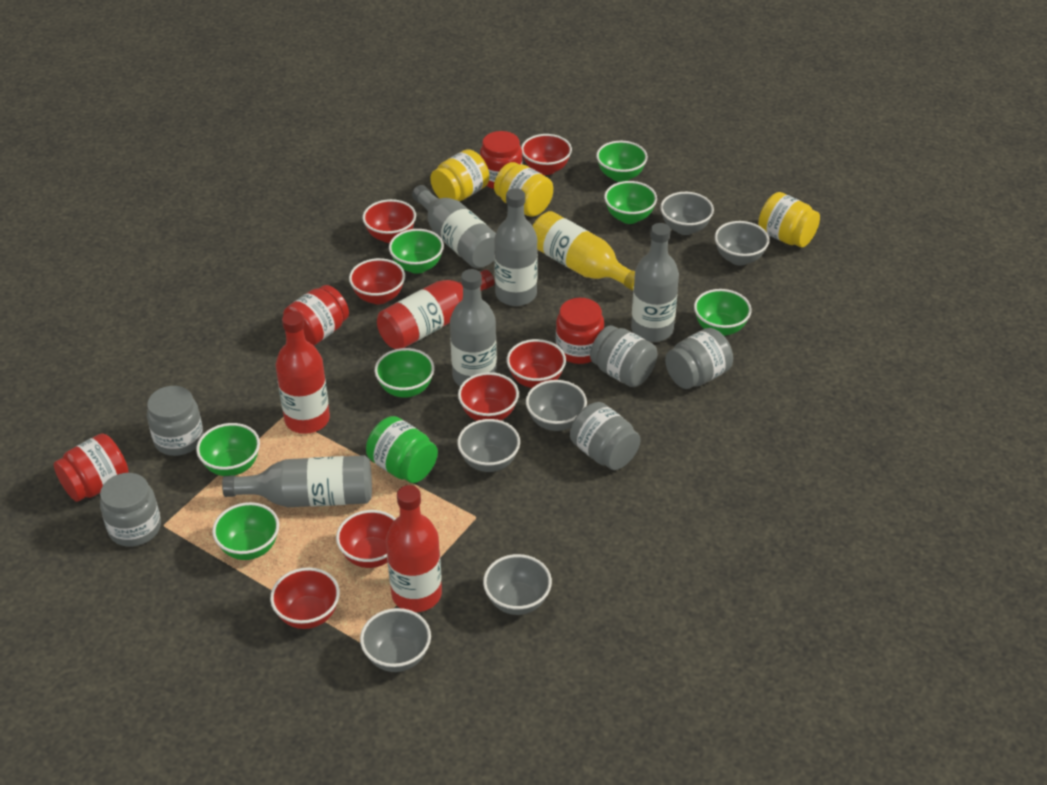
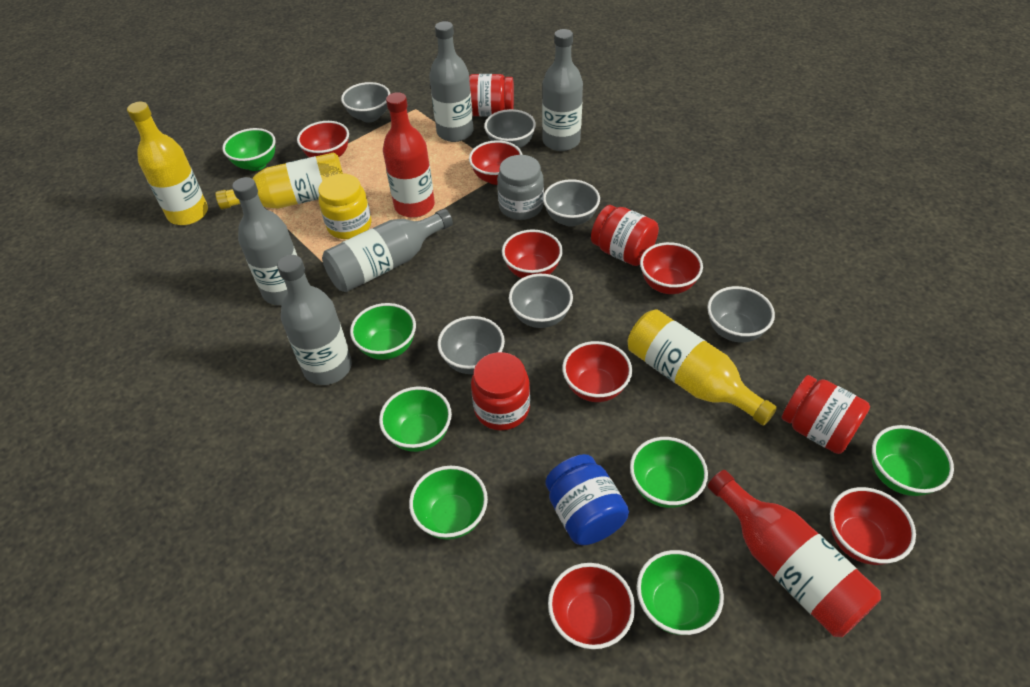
blue jar: 0 -> 1
green jar: 1 -> 0
grey jar: 5 -> 1
red bottle: 3 -> 2
yellow bottle: 1 -> 3
yellow jar: 3 -> 1

